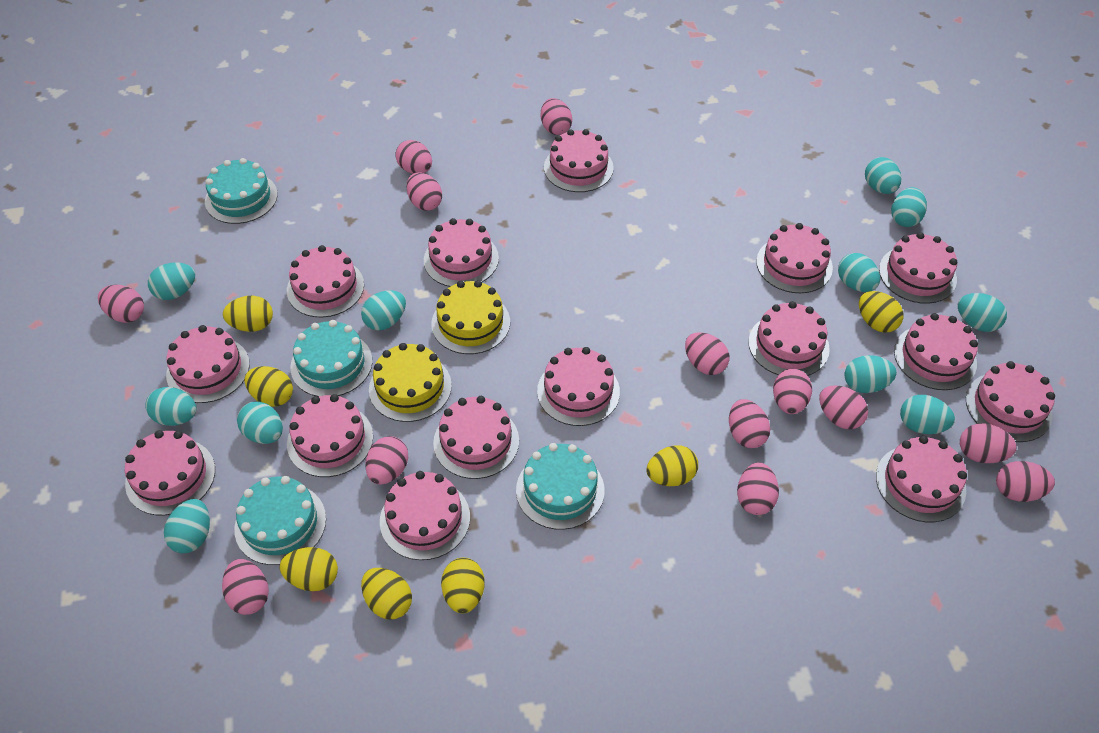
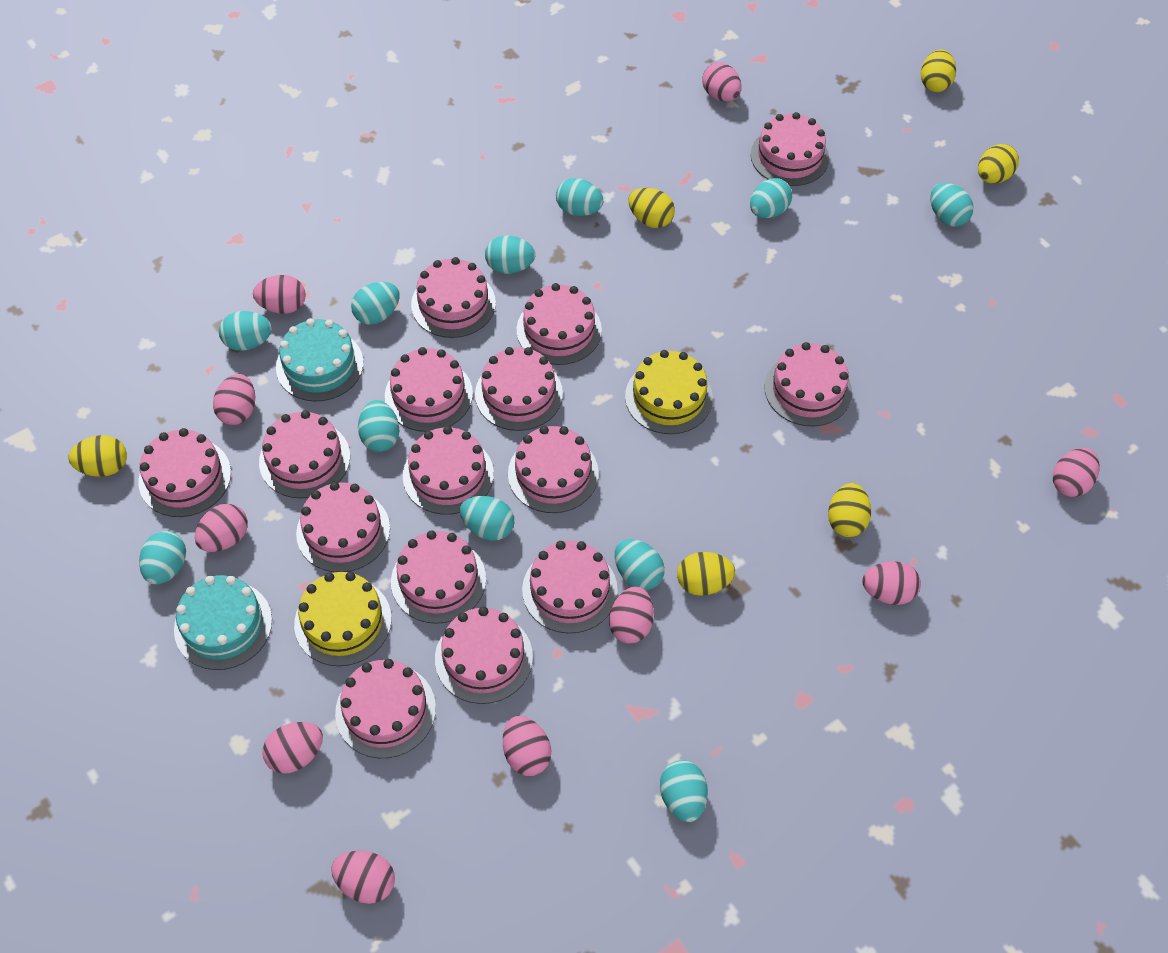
pink egg: 13 -> 10
turquoise cake: 4 -> 2
yellow egg: 7 -> 6

